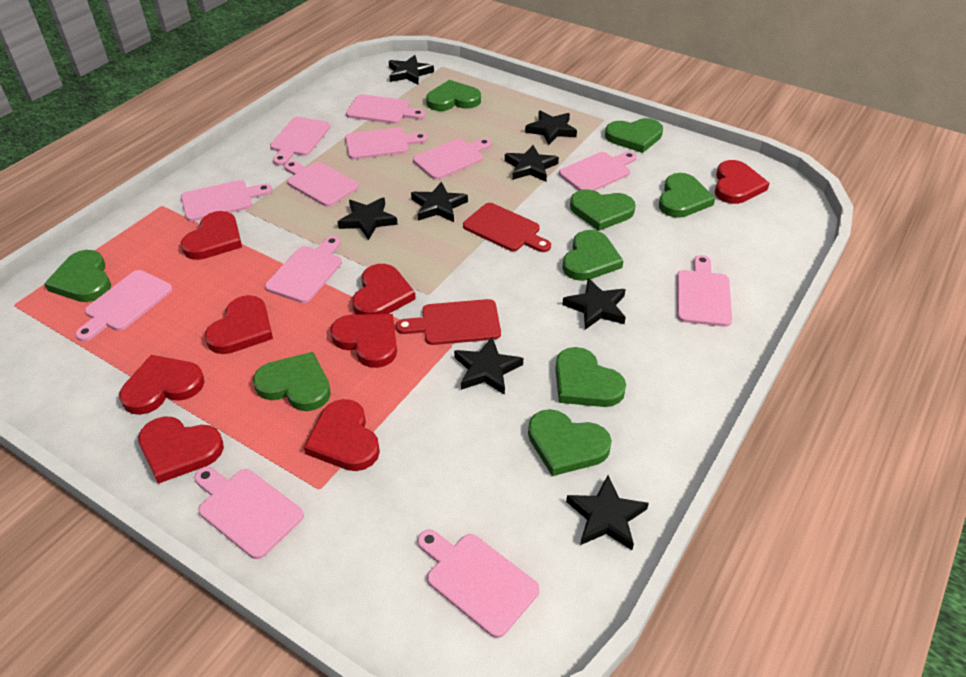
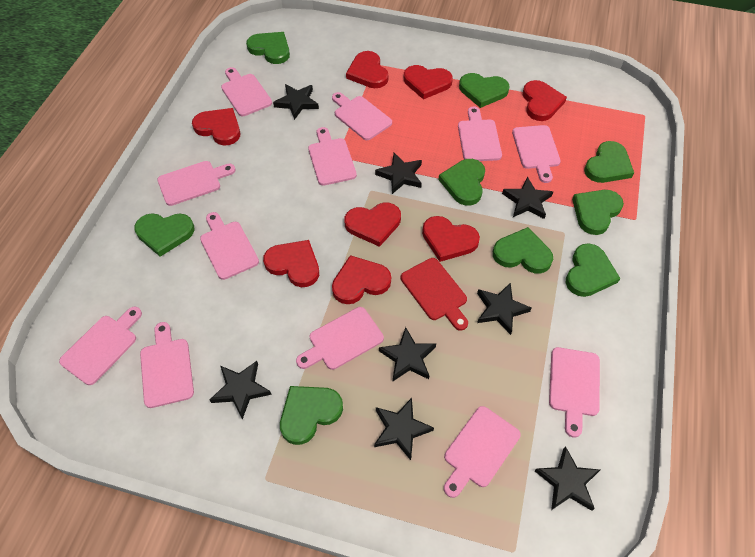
red cutting board: 2 -> 1

